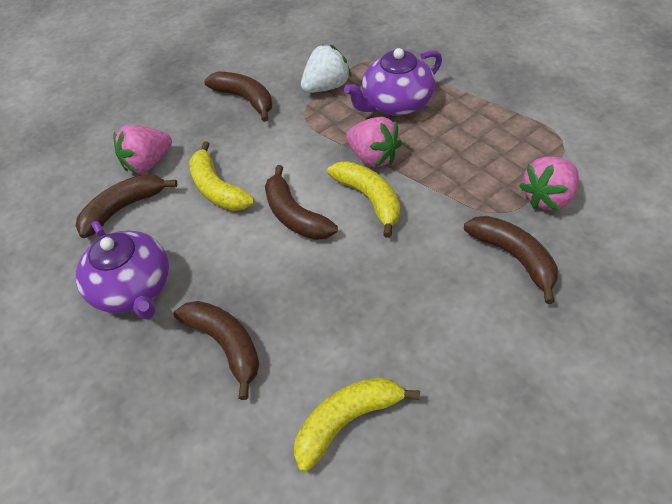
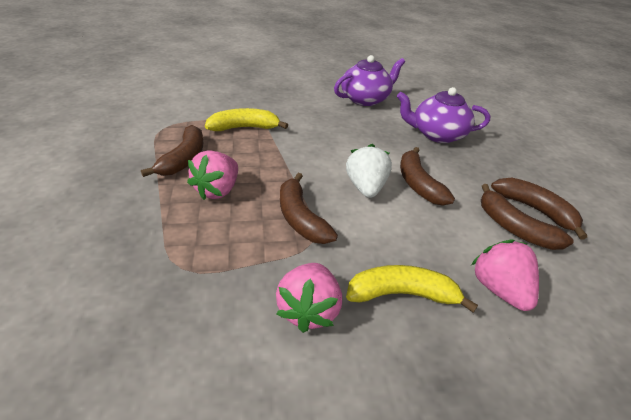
yellow banana: 3 -> 2

